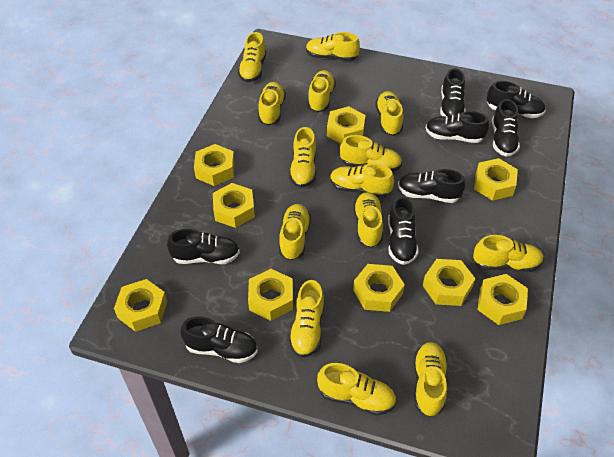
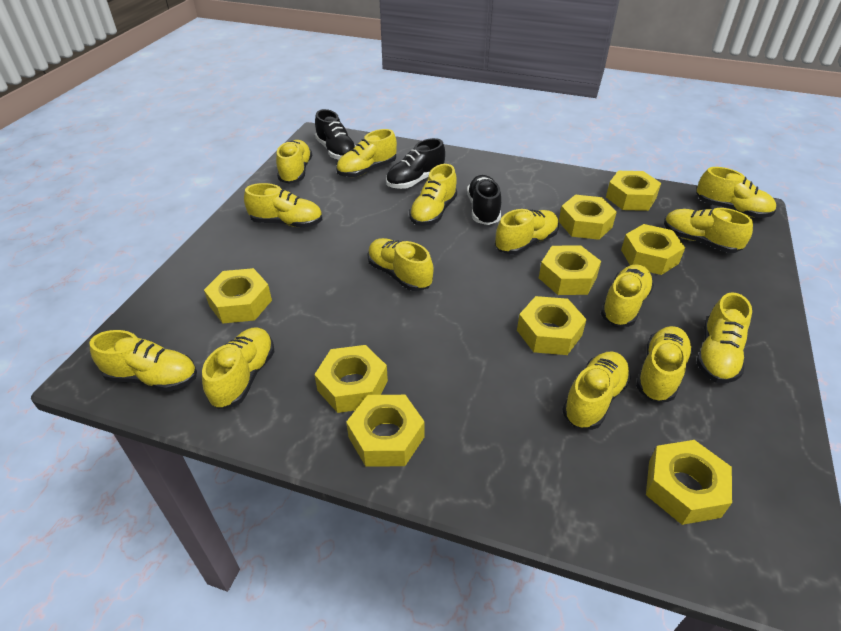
black shoe: 8 -> 3

